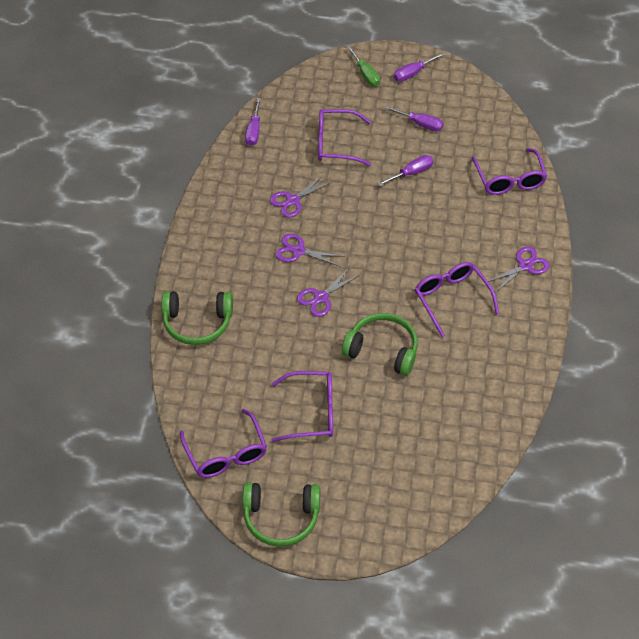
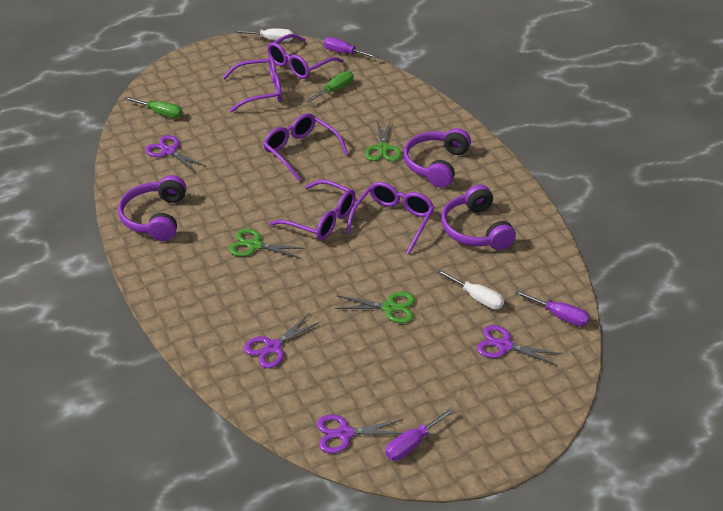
green headphones: 3 -> 0
green scissors: 0 -> 3
green screwdriver: 1 -> 2
purple headphones: 0 -> 3
purple screwdriver: 4 -> 3
white screwdriver: 0 -> 2

